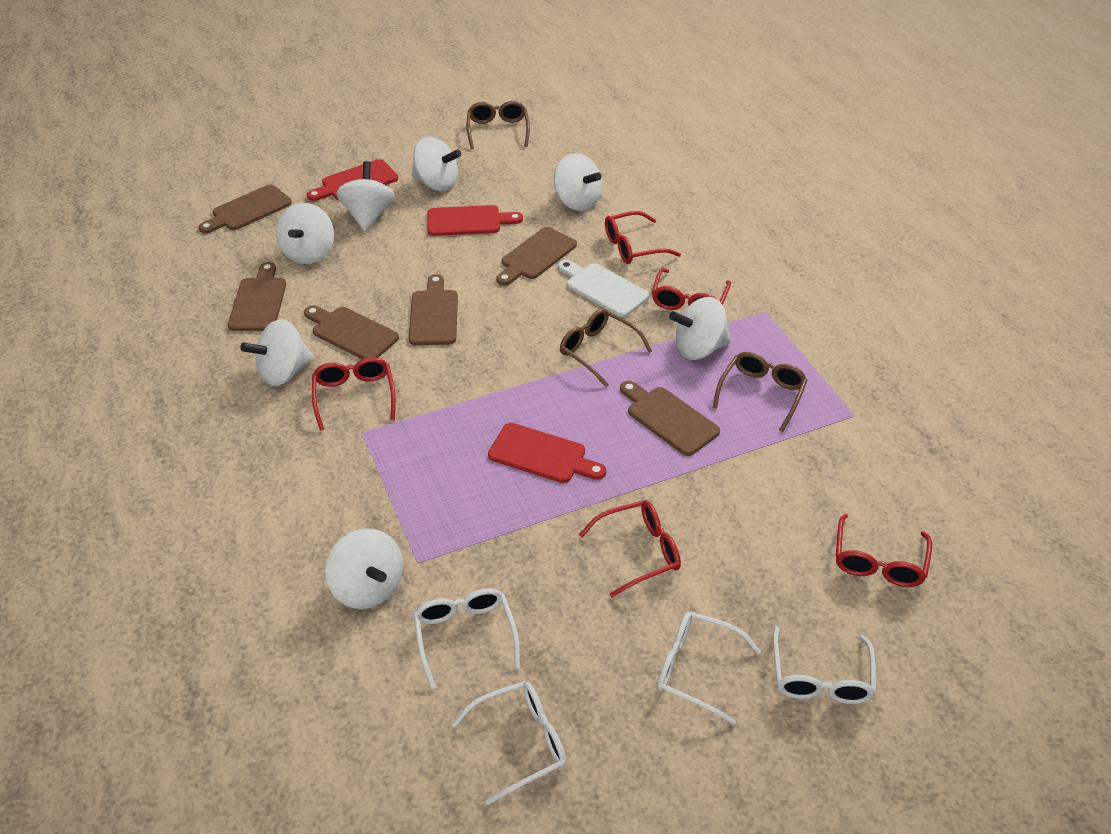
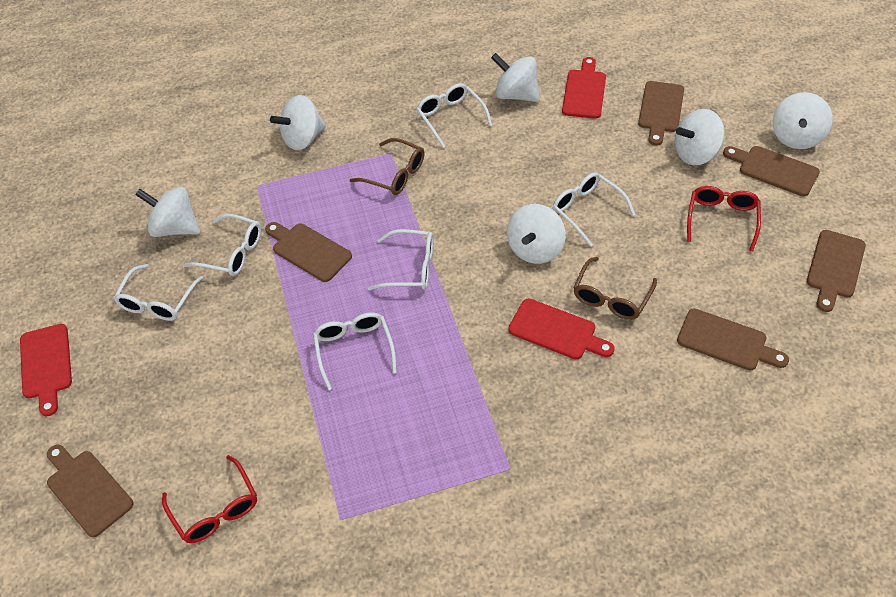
brown glasses: 3 -> 2
red glasses: 5 -> 2
white cutting board: 1 -> 0
white glasses: 4 -> 6
white spinning top: 7 -> 6

